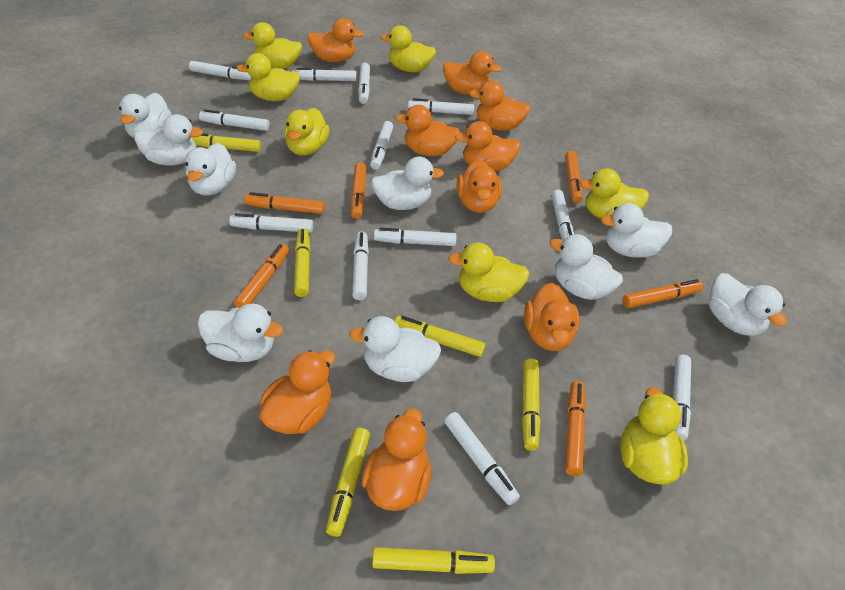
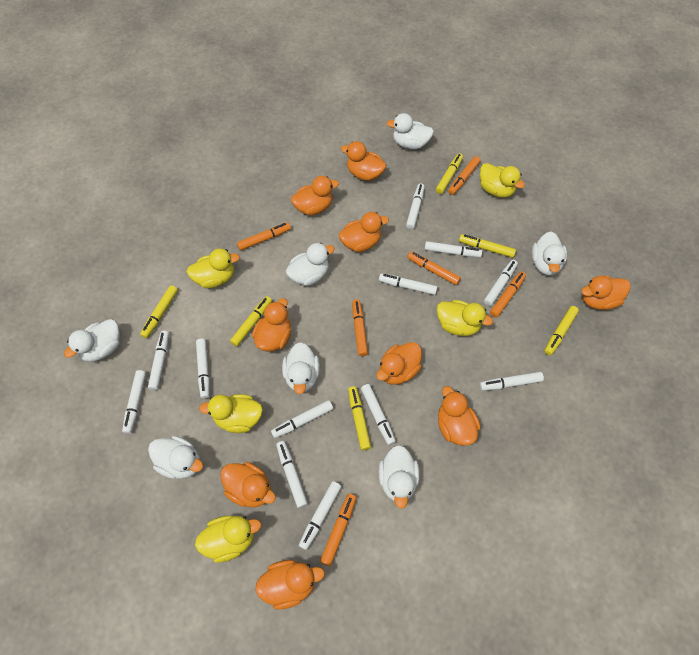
white duck: 9 -> 7
yellow duck: 7 -> 5

